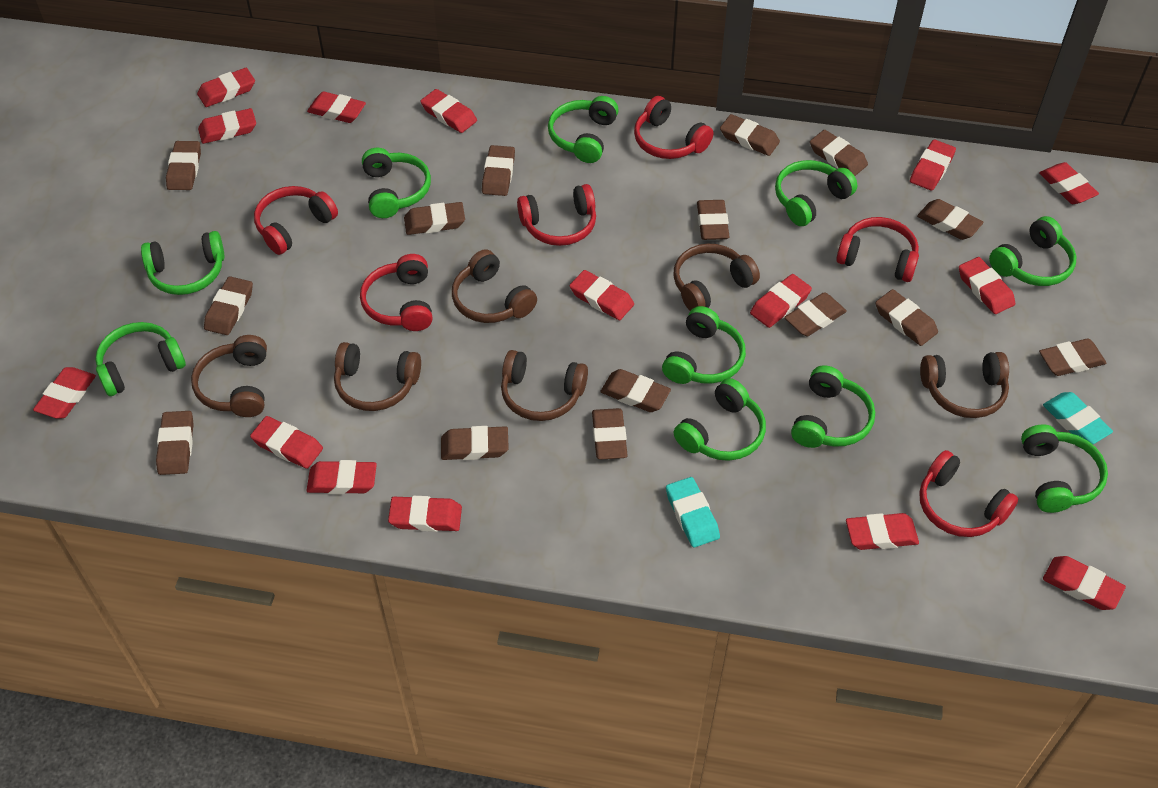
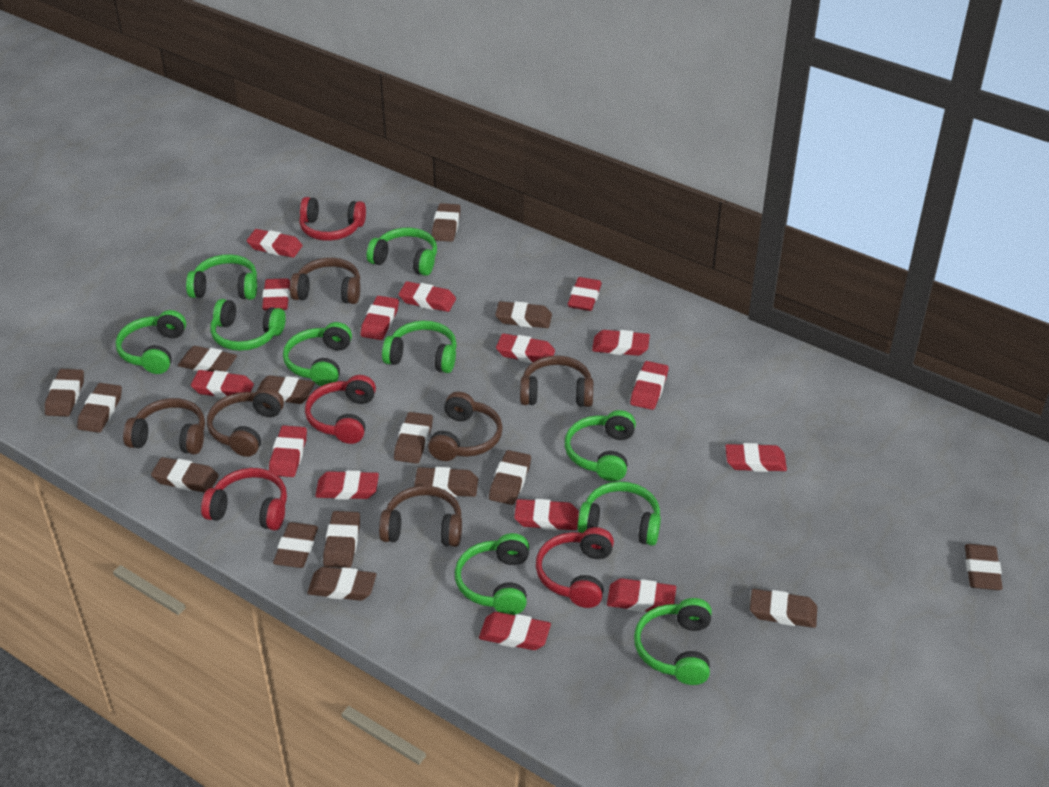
red headphones: 6 -> 4
turquoise eraser: 2 -> 0

